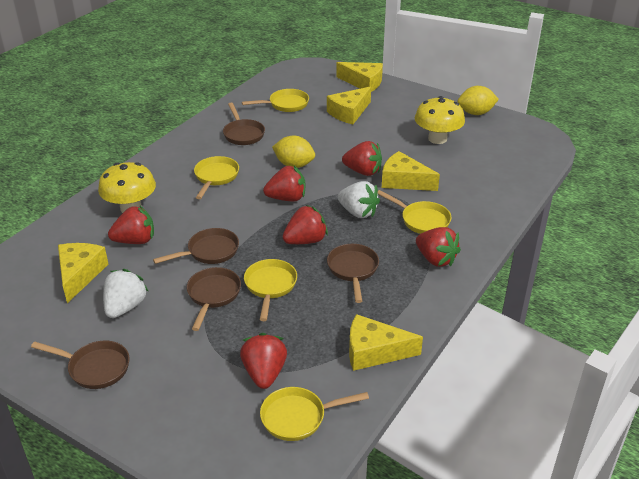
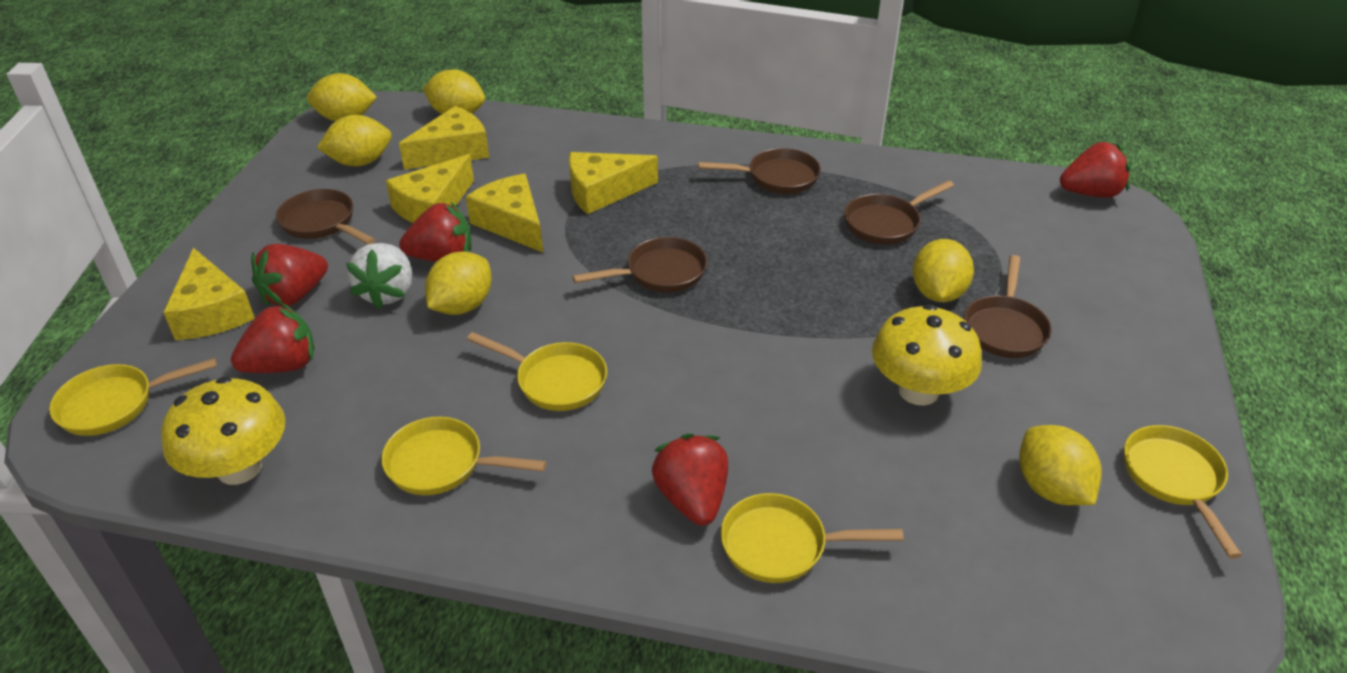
red strawberry: 6 -> 5
white strawberry: 2 -> 1
yellow lemon: 2 -> 6

